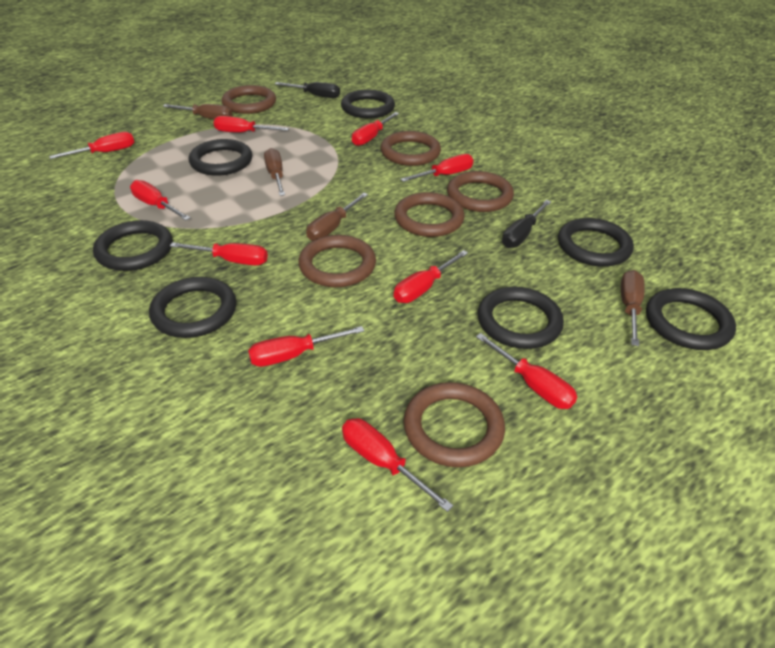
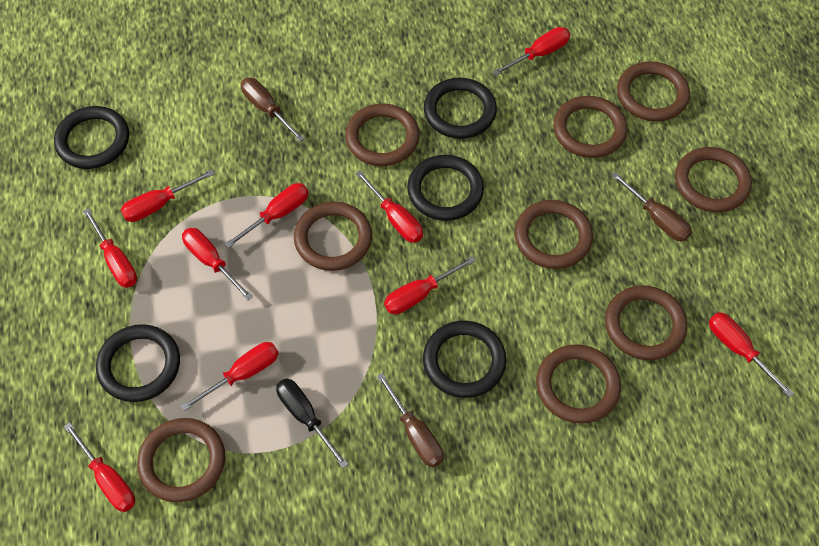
black ring: 7 -> 5
black screwdriver: 2 -> 1
brown ring: 6 -> 9
brown screwdriver: 4 -> 3

